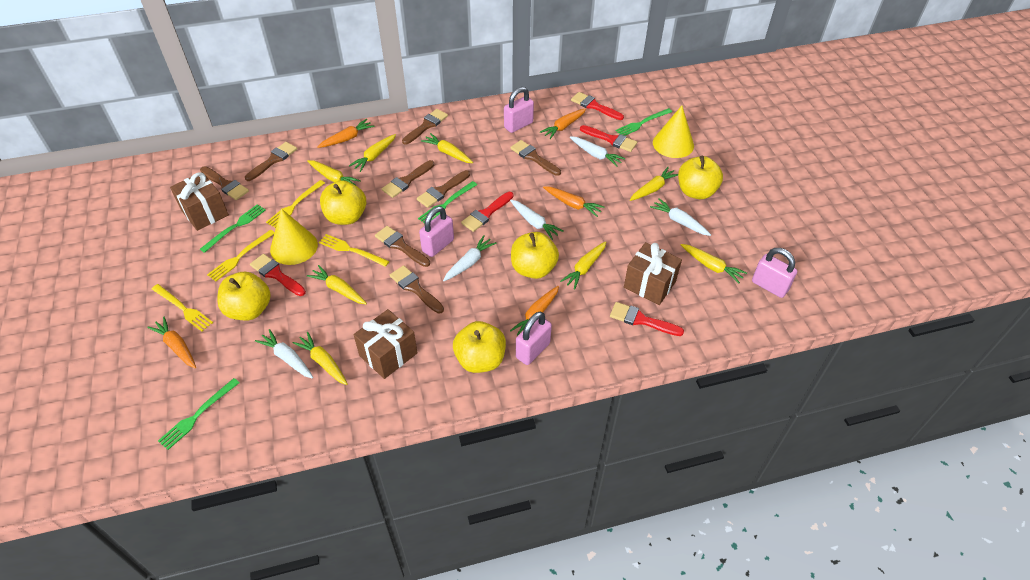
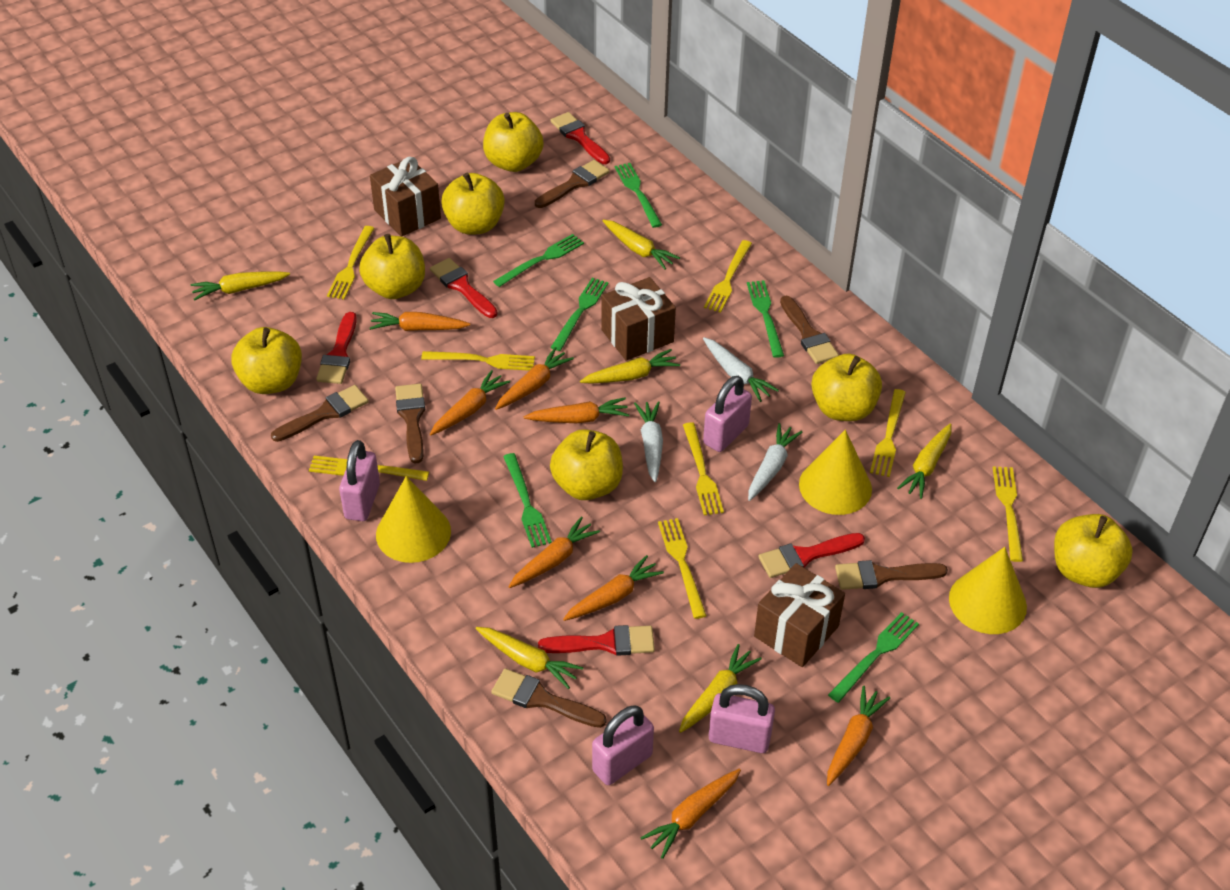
brown brush: 8 -> 6
green fork: 4 -> 6
orange carrot: 5 -> 8
white carrot: 5 -> 3
yellow apple: 5 -> 7
yellow carrot: 8 -> 6
yellow cone: 2 -> 3
yellow fork: 4 -> 8

